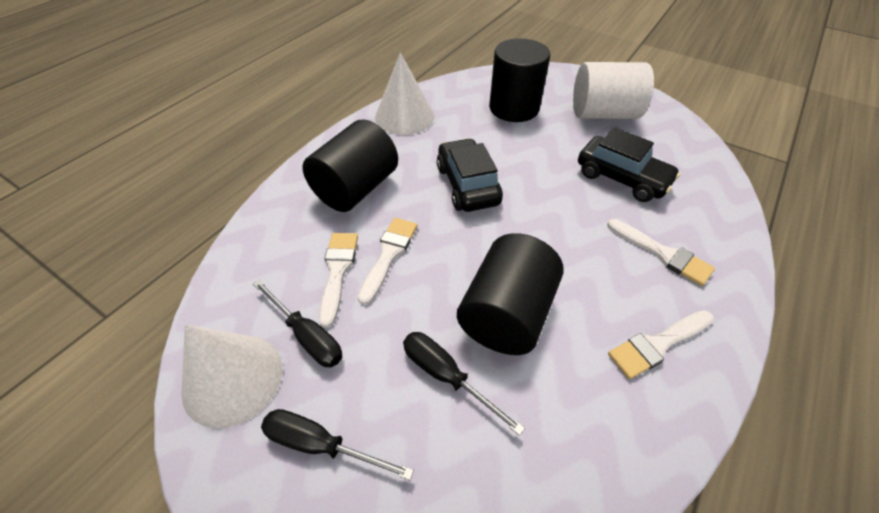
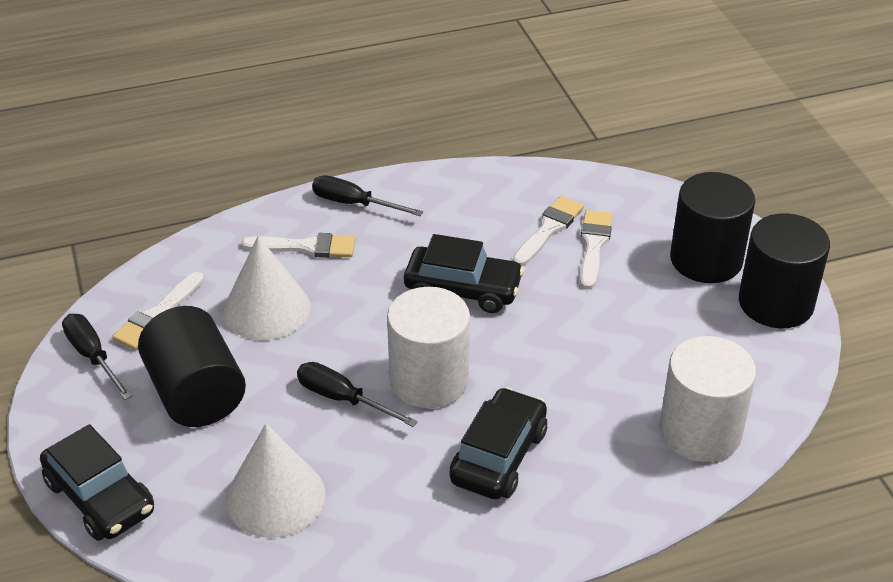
black car: 2 -> 3
white cylinder: 1 -> 2

